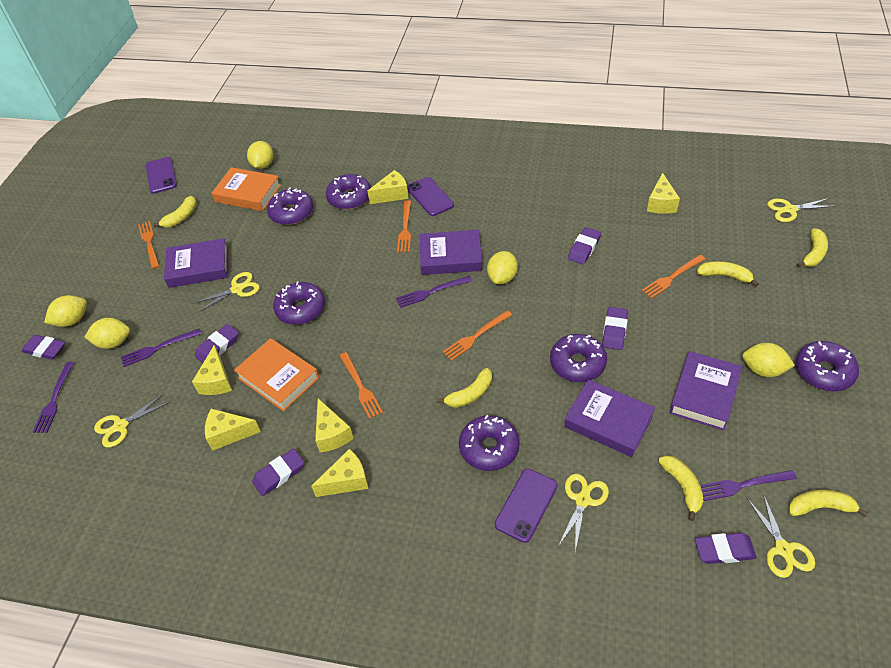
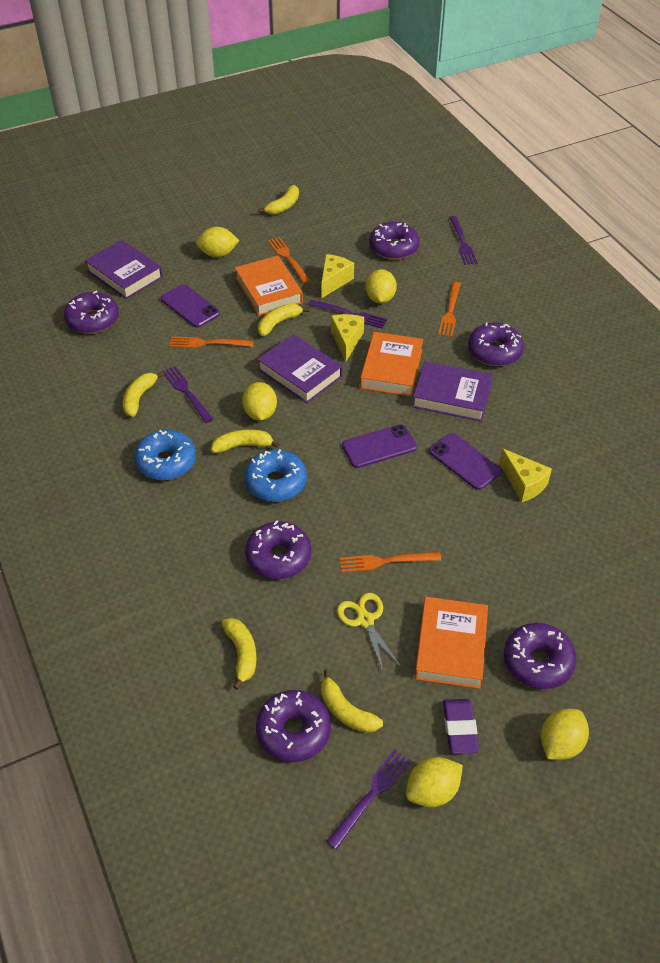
blue donut: 0 -> 2
orange book: 2 -> 3
orange fork: 5 -> 4
purple book: 4 -> 3
purple eraser: 6 -> 1
yellow cheese: 6 -> 3
yellow scissors: 5 -> 1

